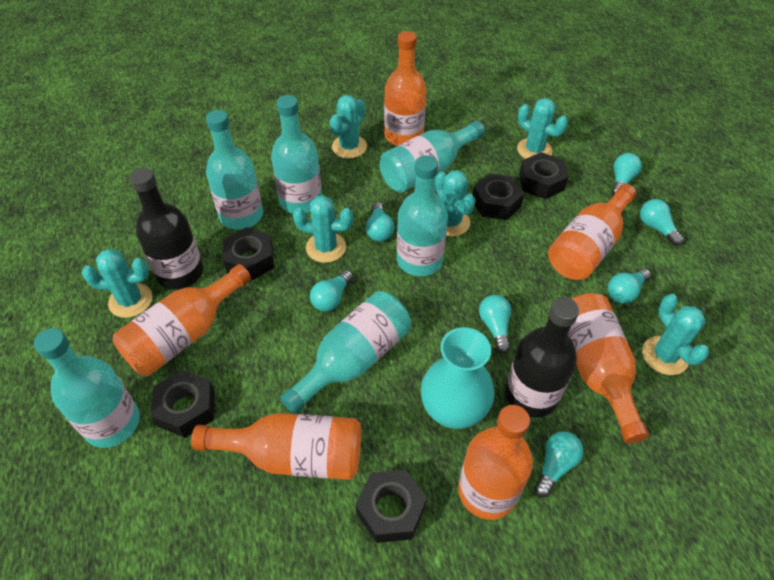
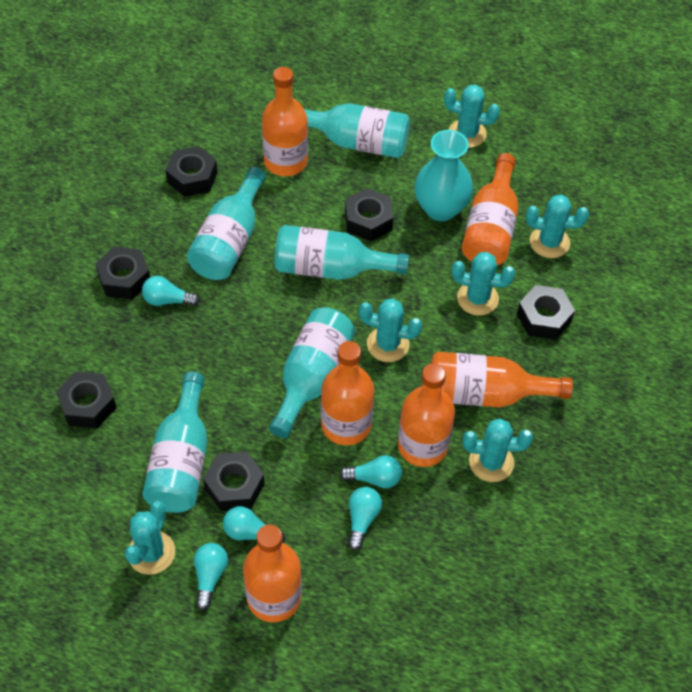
black bottle: 2 -> 0
black nut: 5 -> 6
turquoise bottle: 6 -> 5
turquoise light bulb: 7 -> 5

